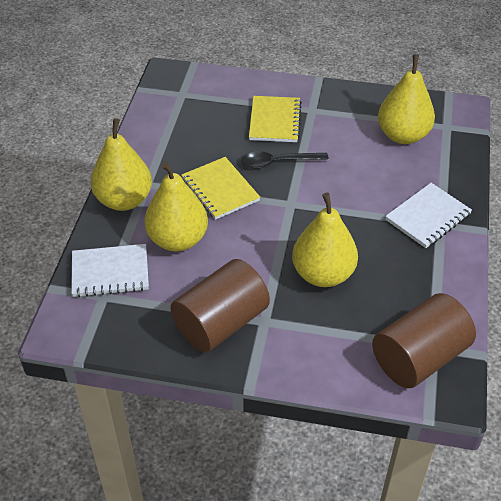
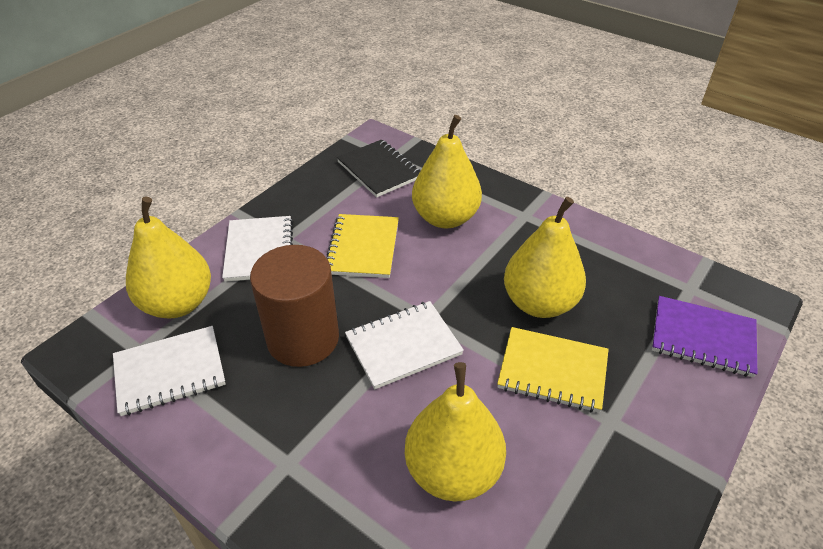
black notebook: 0 -> 1
black spoon: 1 -> 0
brown cylinder: 2 -> 1
purple notebook: 0 -> 1
white notebook: 2 -> 3

